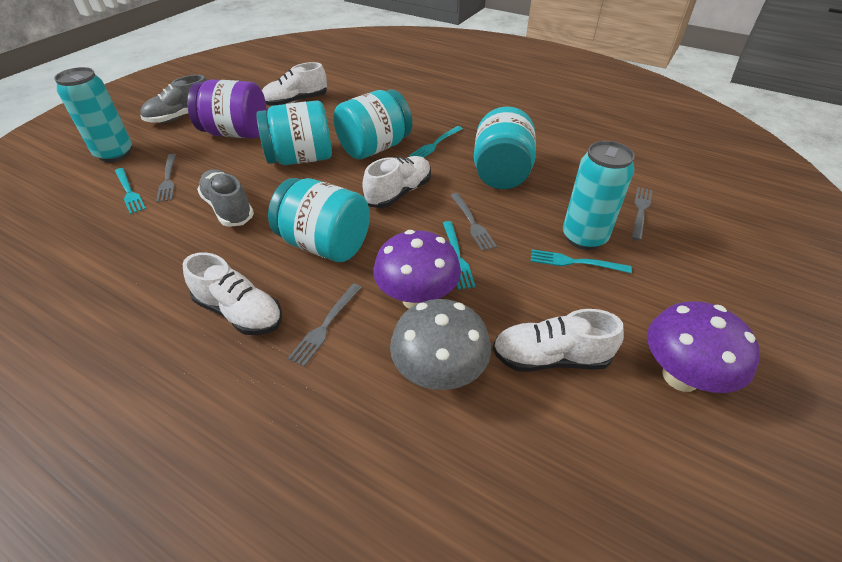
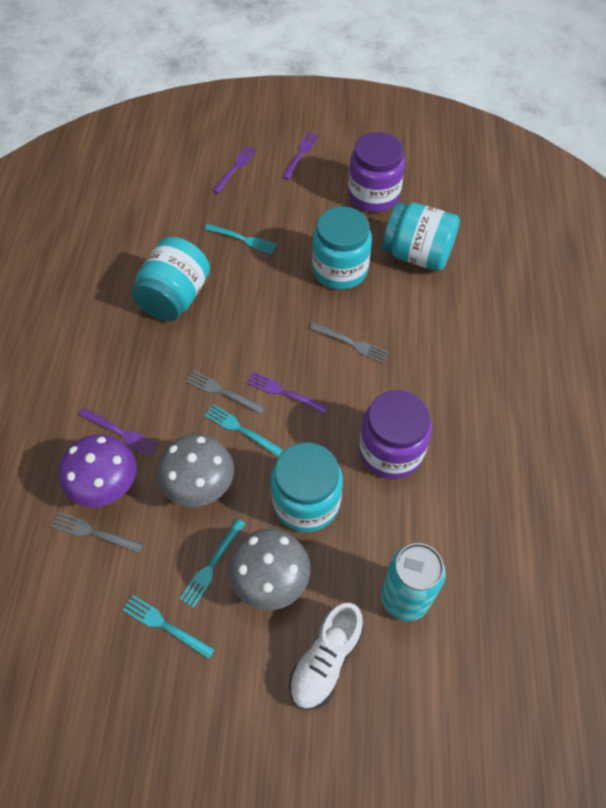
grey fork: 4 -> 3
grey mushroom: 1 -> 2
grey shoe: 2 -> 0
purple fork: 0 -> 4
purple jar: 1 -> 2
purple mushroom: 2 -> 1
turquoise can: 2 -> 1
white shoe: 4 -> 1

